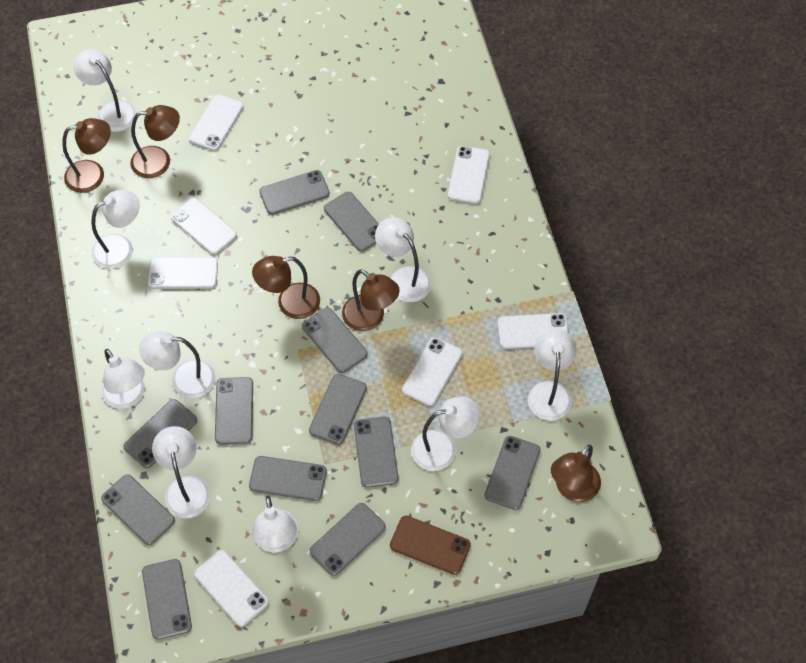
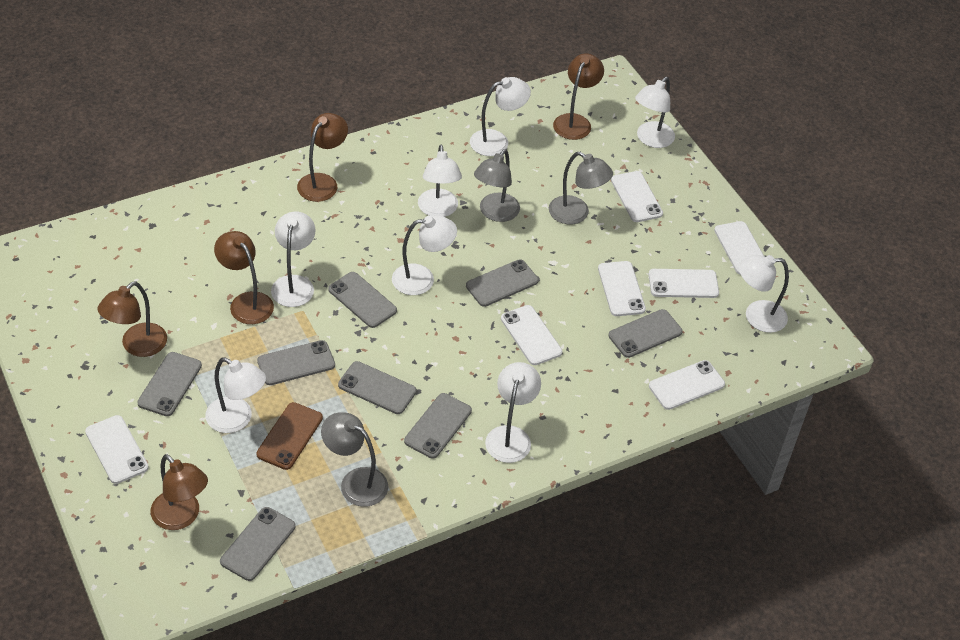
grey lamp: 0 -> 3
grey phone: 12 -> 8
white lamp: 9 -> 8

